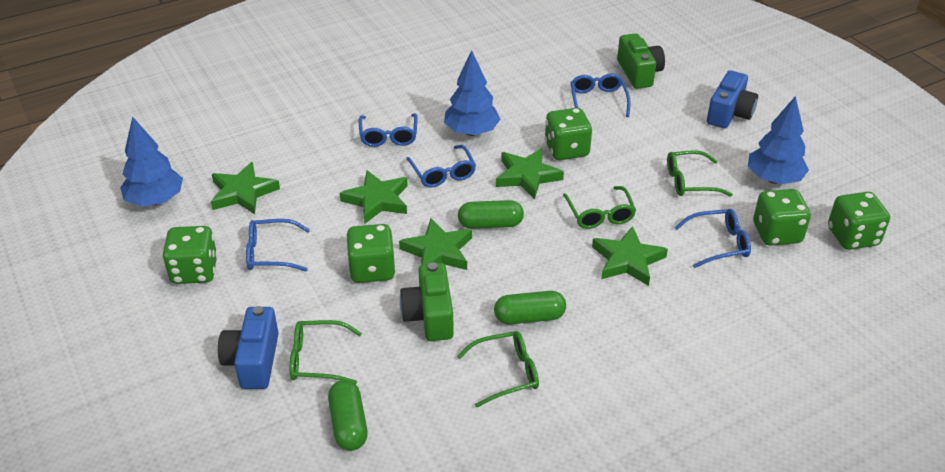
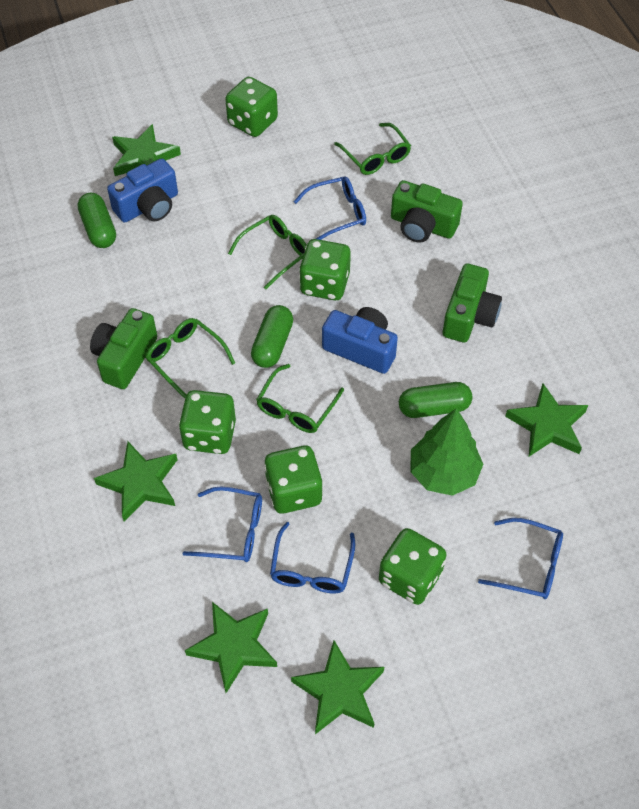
blue glasses: 5 -> 4
blue tree: 3 -> 0
green camera: 2 -> 3
green tree: 0 -> 1

